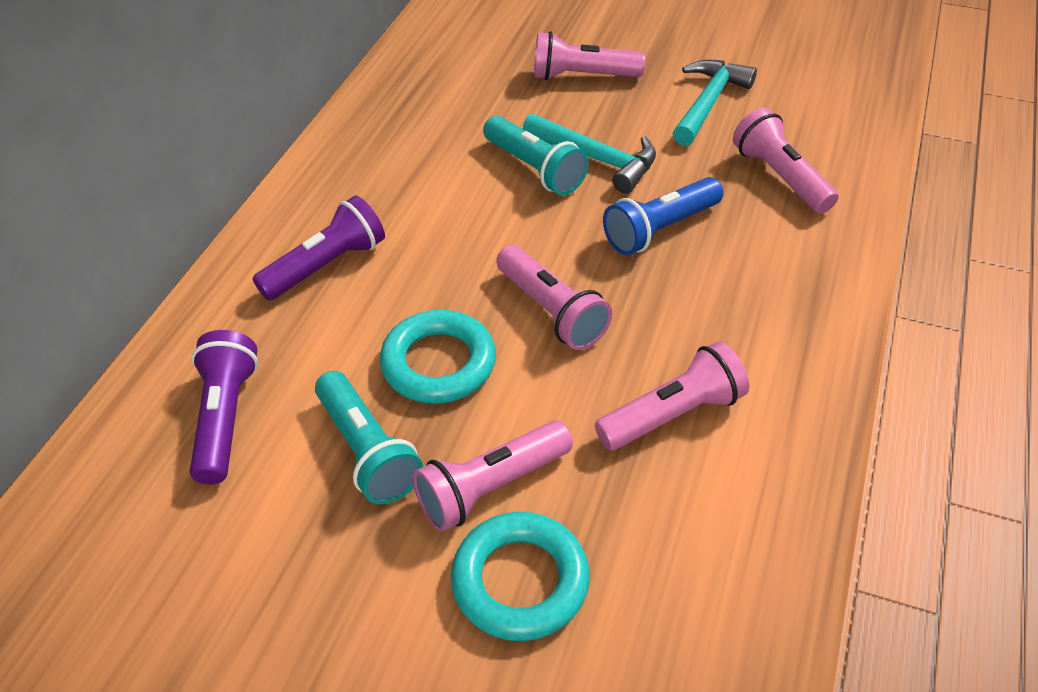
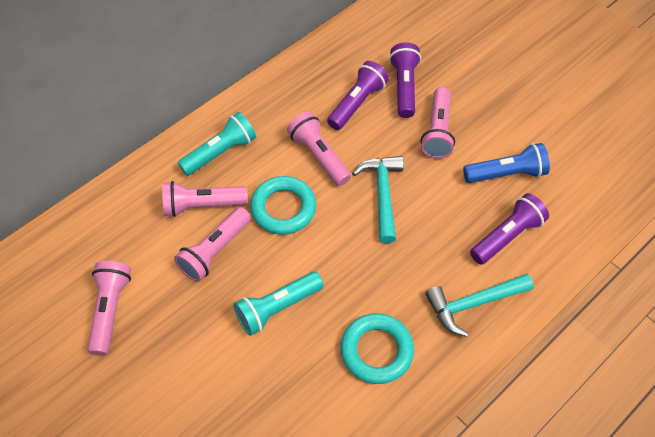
purple flashlight: 2 -> 3

